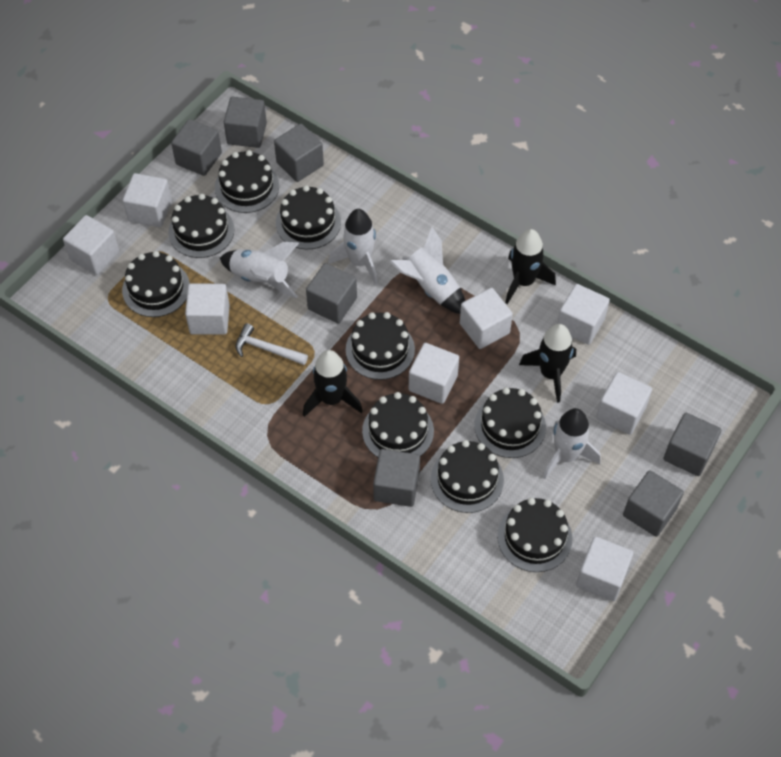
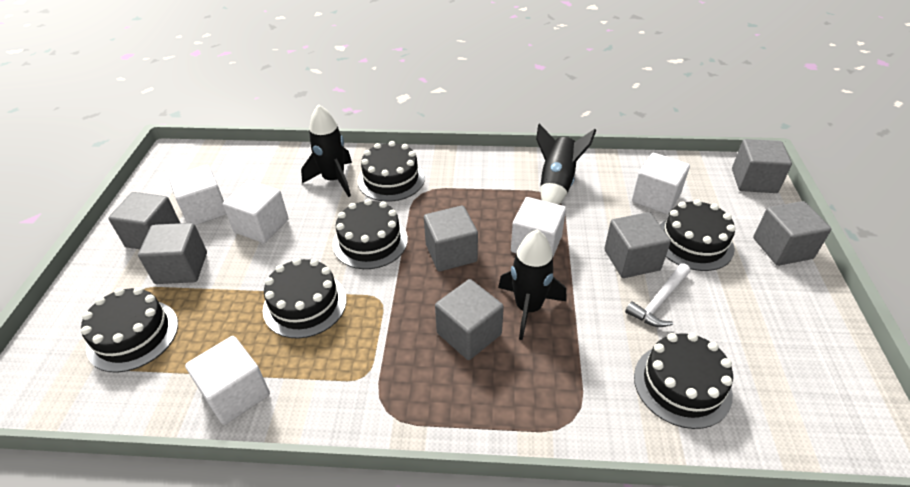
black cake: 9 -> 6
white cube: 8 -> 5
white rocket: 4 -> 0

